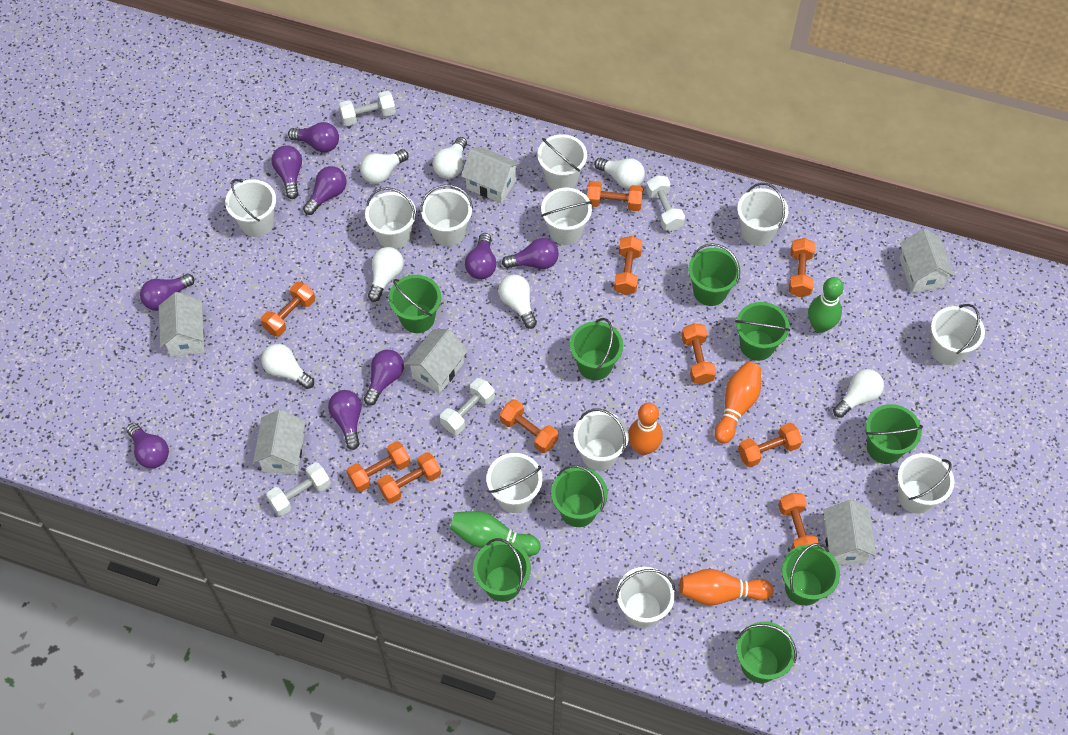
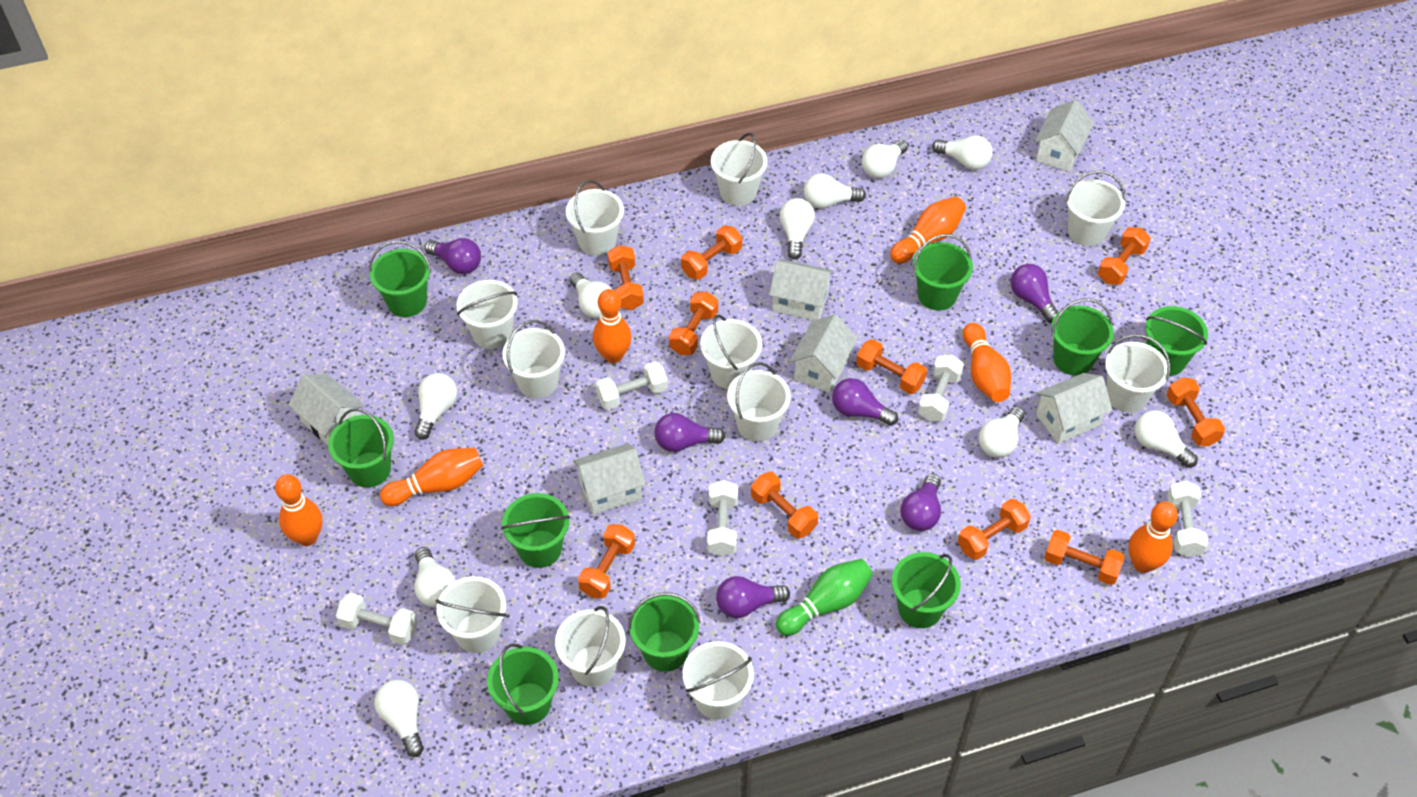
green bowling pin: 2 -> 1
orange bowling pin: 3 -> 6
purple light bulb: 9 -> 6
white dumbbell: 4 -> 5
white light bulb: 7 -> 10

